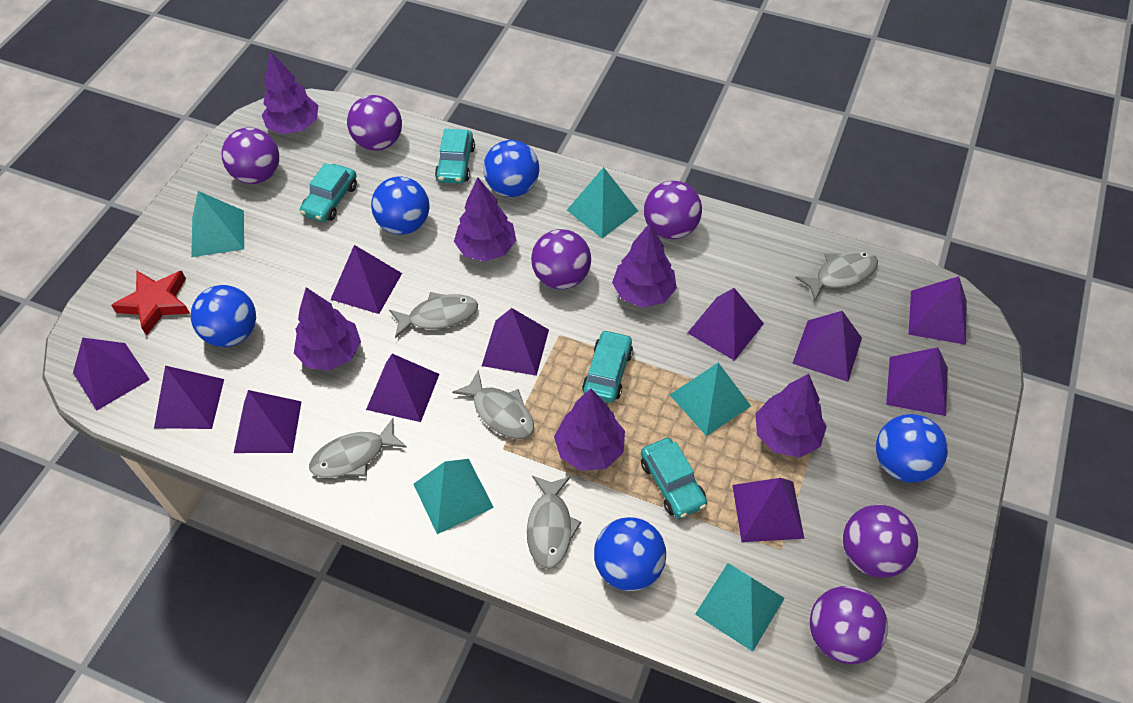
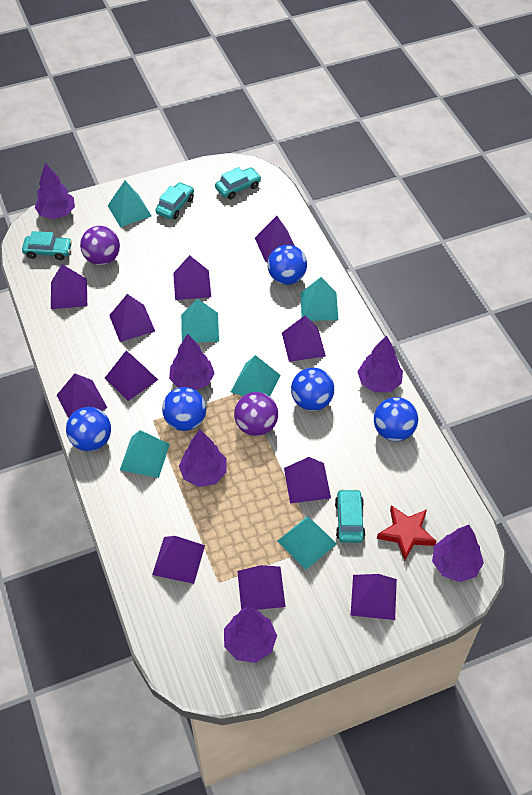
grey fish: 5 -> 0
purple ball: 6 -> 2
turquoise pyramid: 5 -> 6

